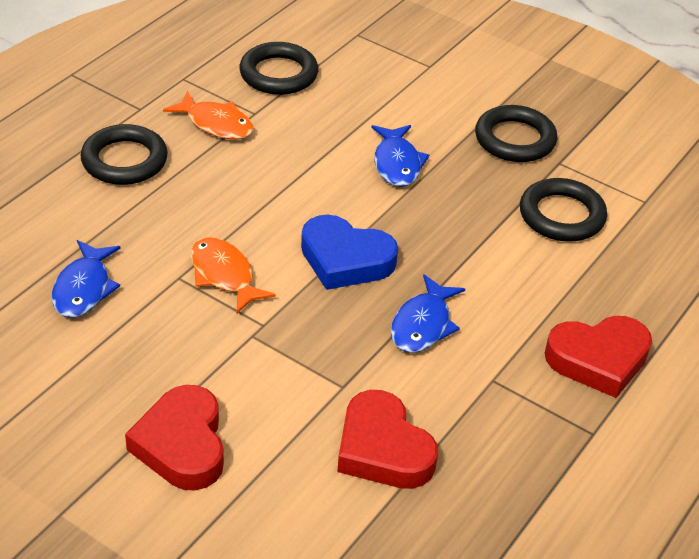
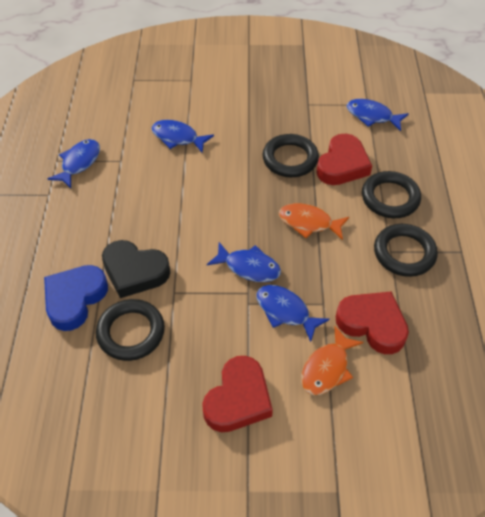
black heart: 0 -> 1
blue fish: 3 -> 5

